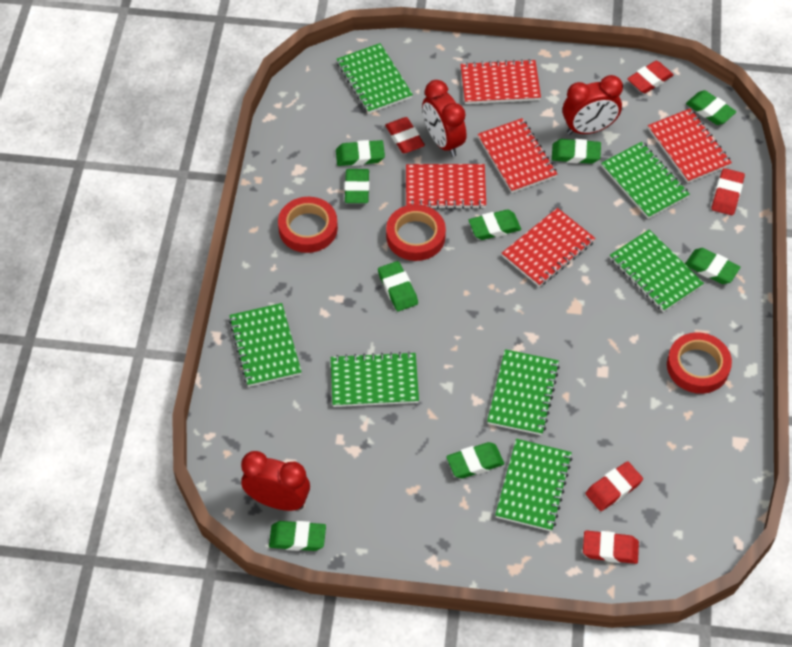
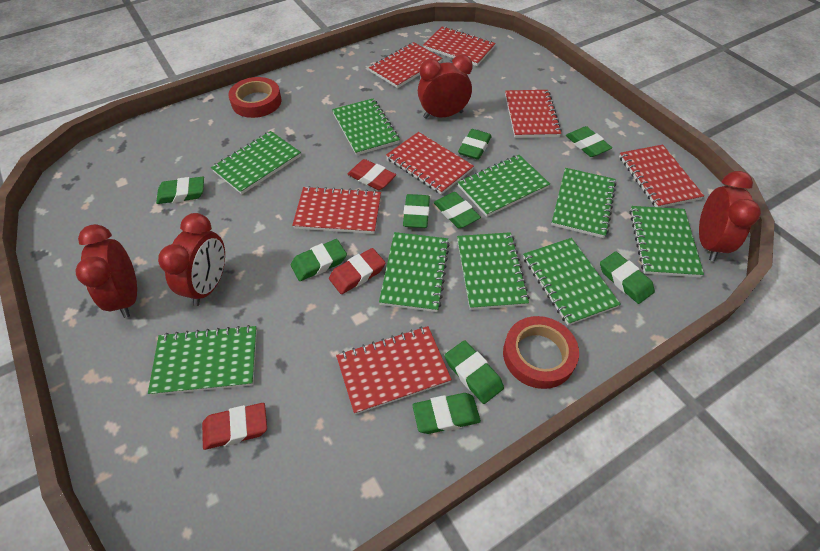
green notebook: 7 -> 9
red clock: 3 -> 4
red eraser: 5 -> 3
red notebook: 5 -> 7
red tape: 3 -> 2

